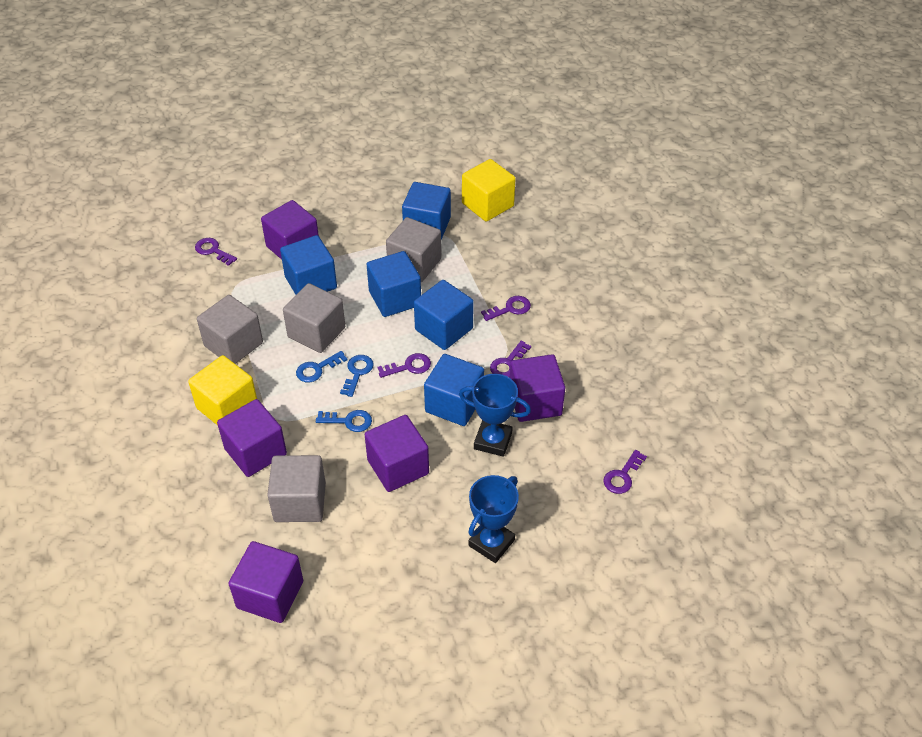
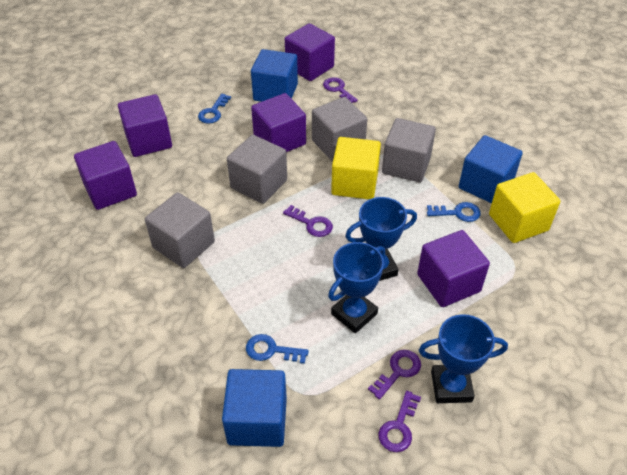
blue cube: 5 -> 3
blue trophy: 2 -> 3
purple key: 5 -> 4

